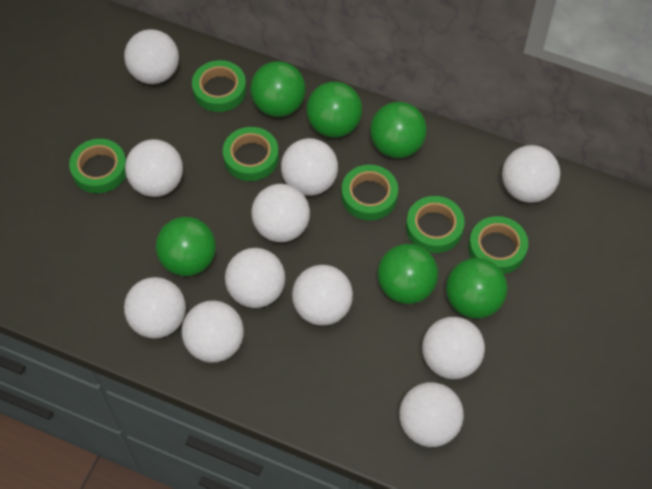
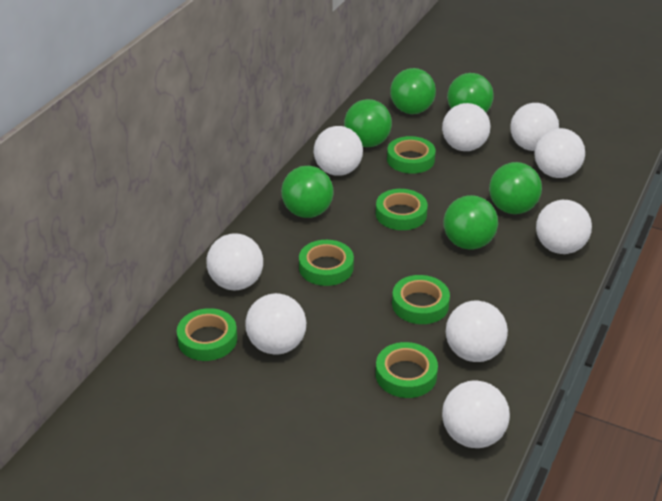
white ball: 11 -> 9

